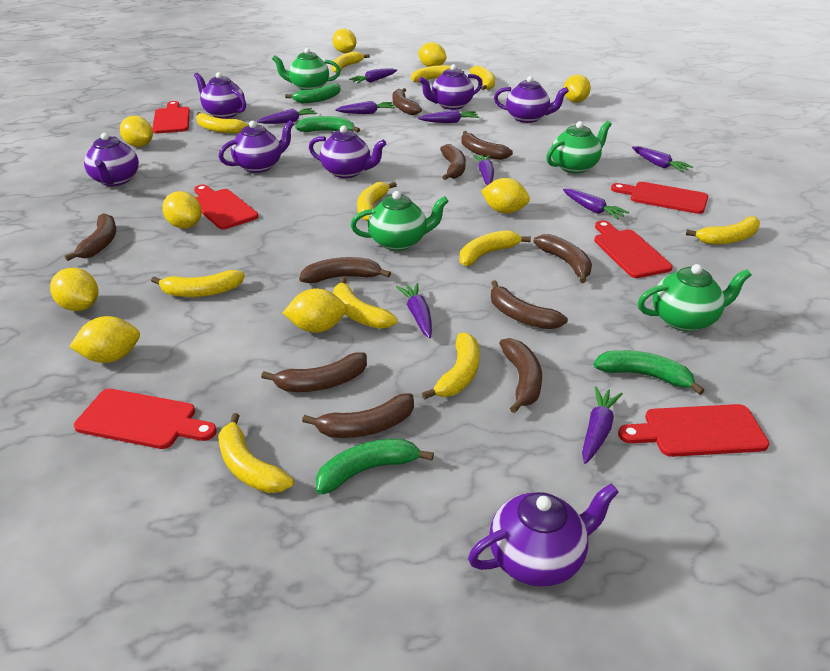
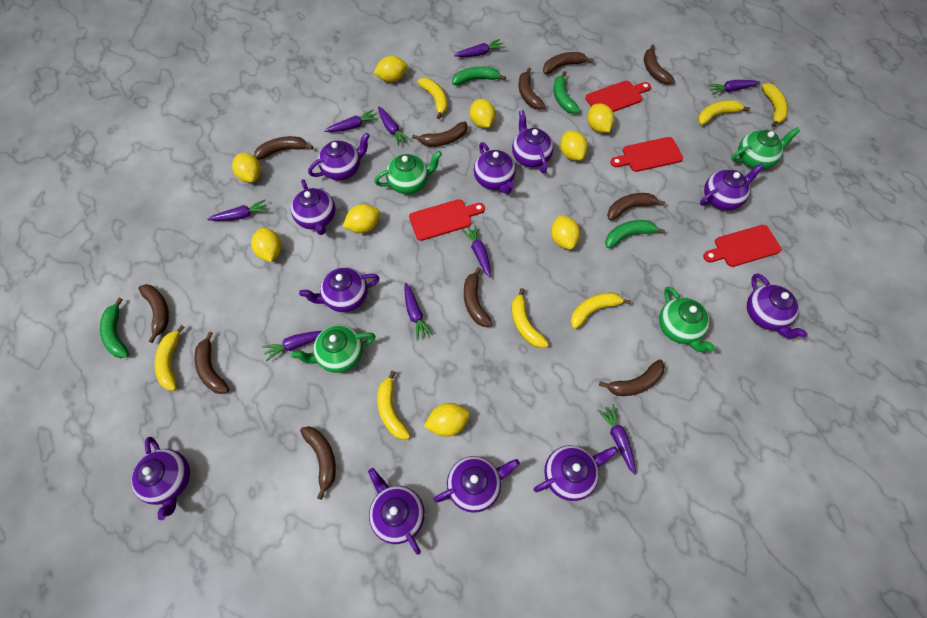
brown banana: 10 -> 11
purple teapot: 7 -> 11
red cutting board: 6 -> 4
yellow banana: 11 -> 7

